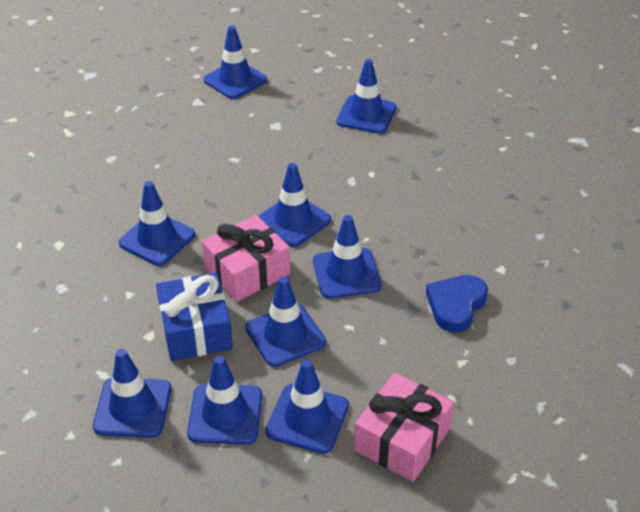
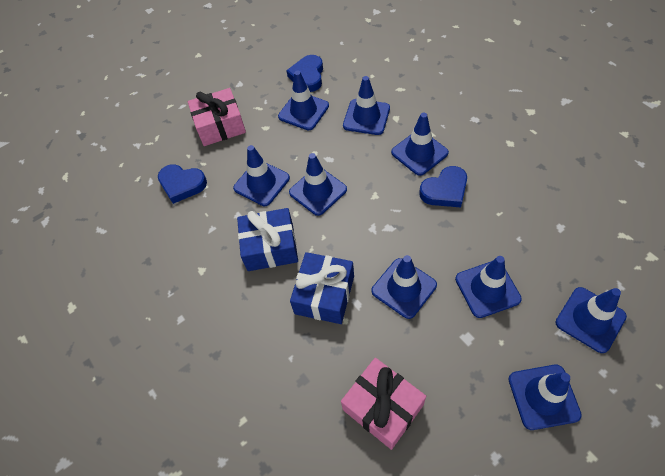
blue gift: 1 -> 2
blue heart: 1 -> 3

